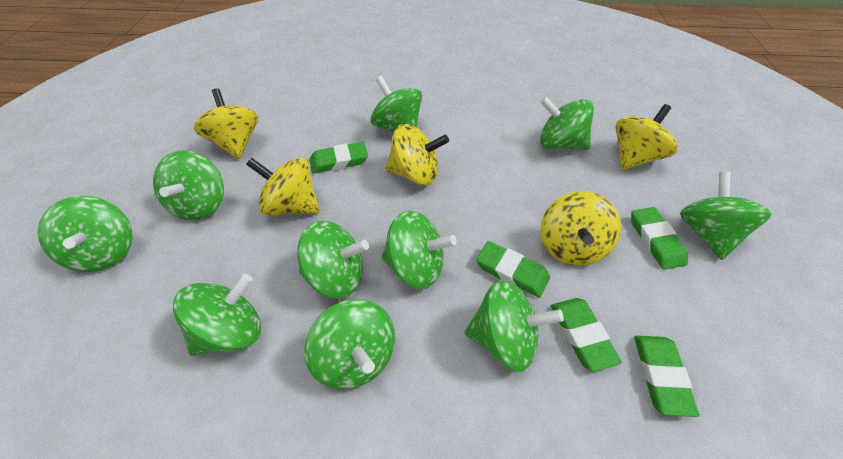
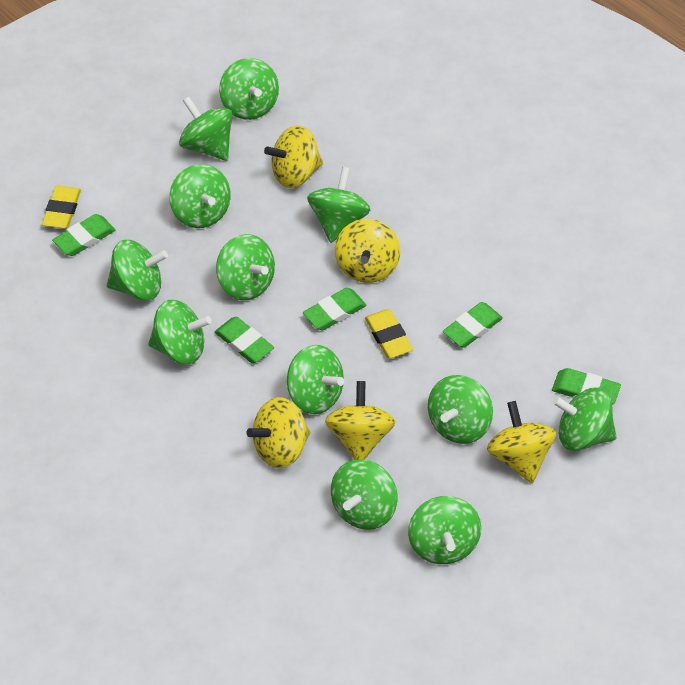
green spinning top: 10 -> 12
yellow eraser: 0 -> 2

